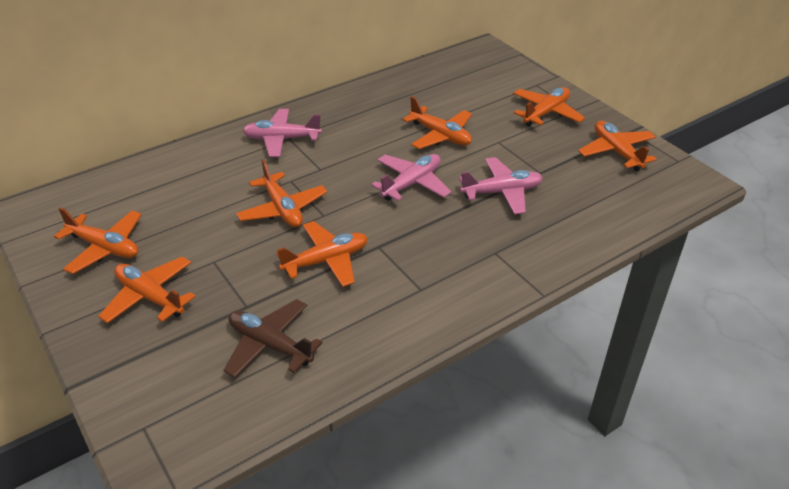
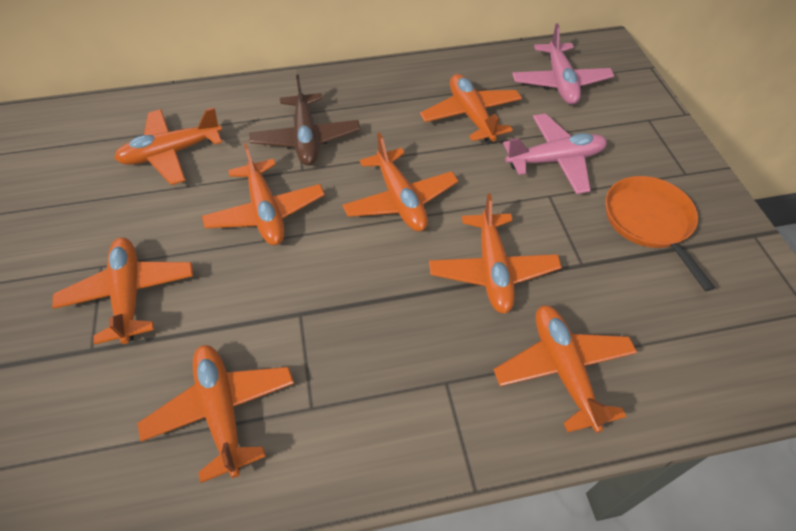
orange pan: 0 -> 1
orange plane: 7 -> 8
pink plane: 3 -> 2

